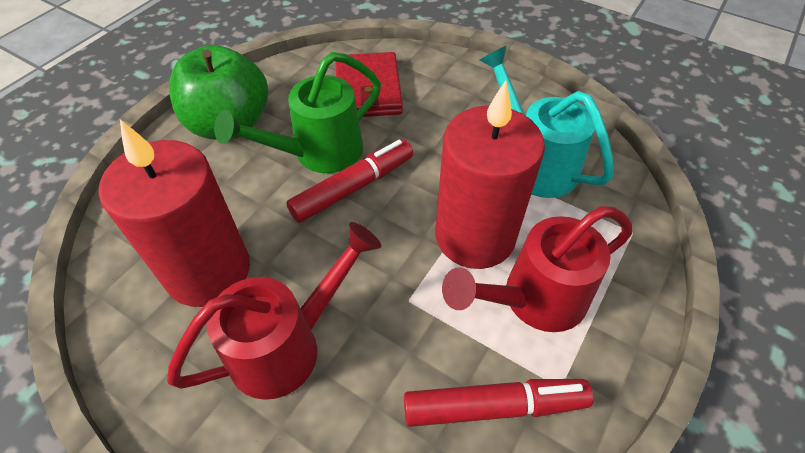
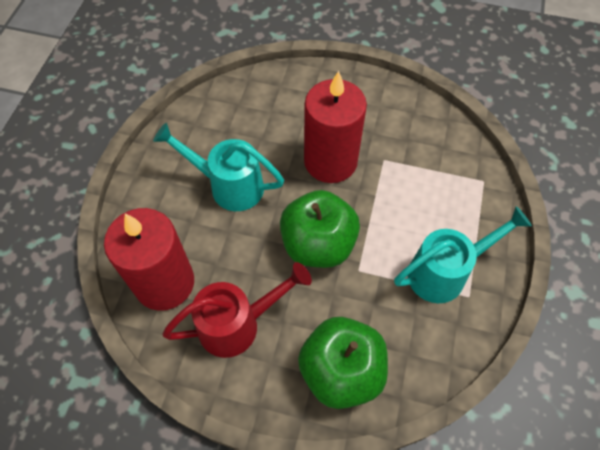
green apple: 1 -> 2
green watering can: 1 -> 0
red marker: 2 -> 0
red wallet: 1 -> 0
red watering can: 2 -> 1
turquoise watering can: 1 -> 2

